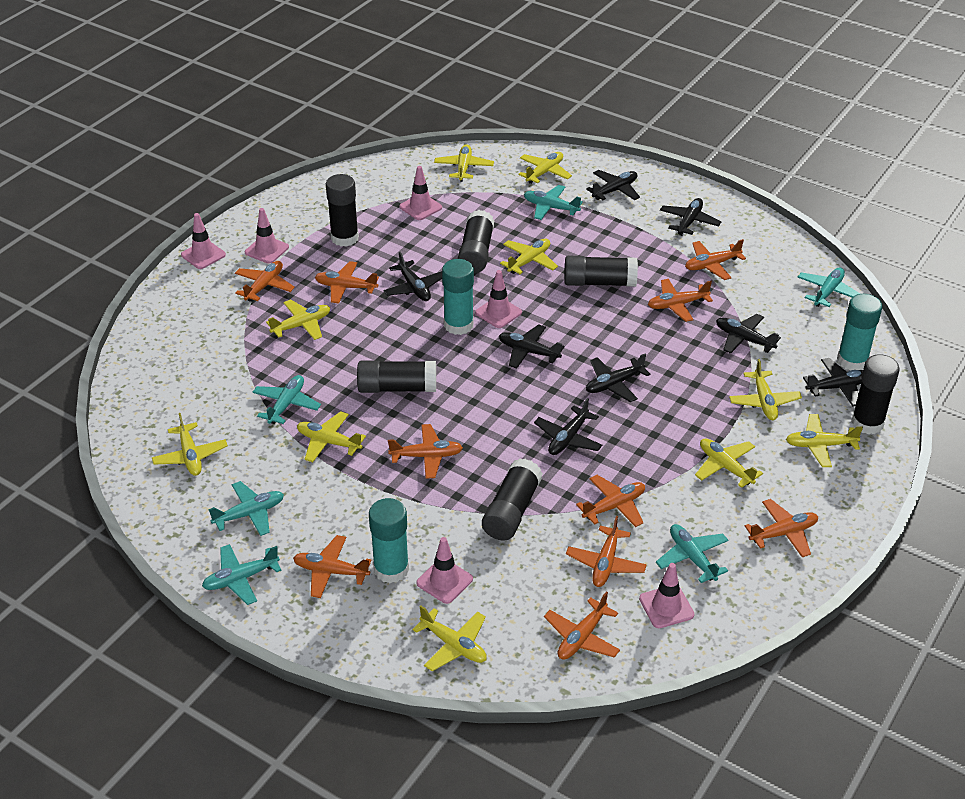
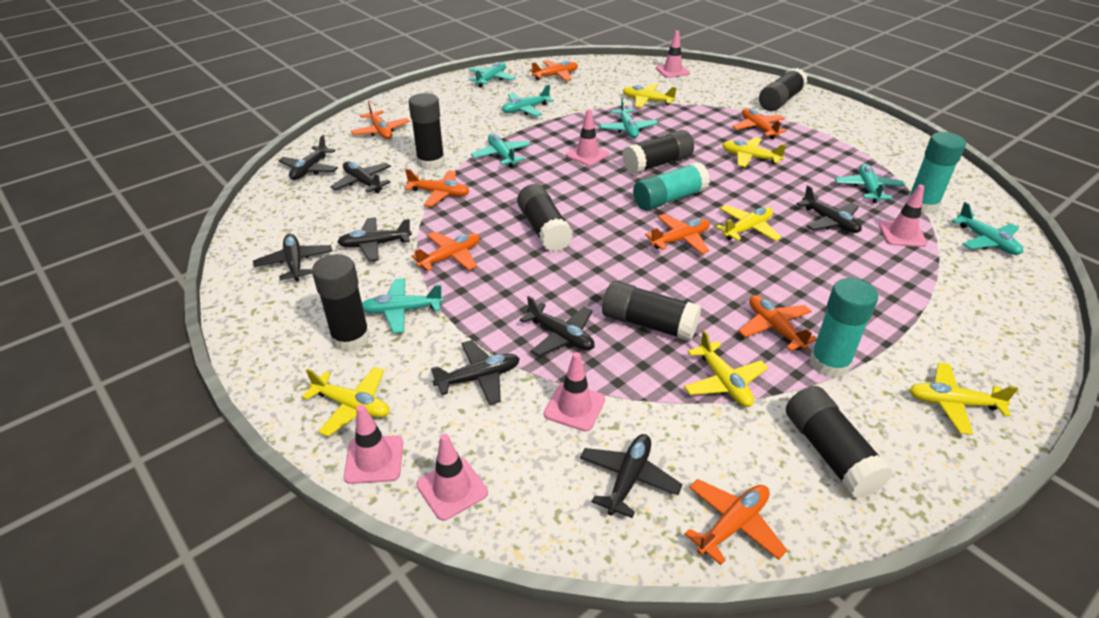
black glue stick: 6 -> 7
orange plane: 10 -> 8
turquoise plane: 6 -> 7
yellow plane: 10 -> 6

